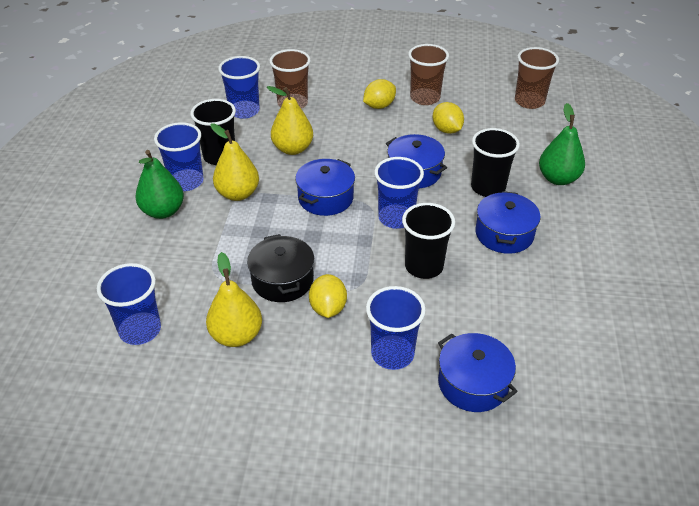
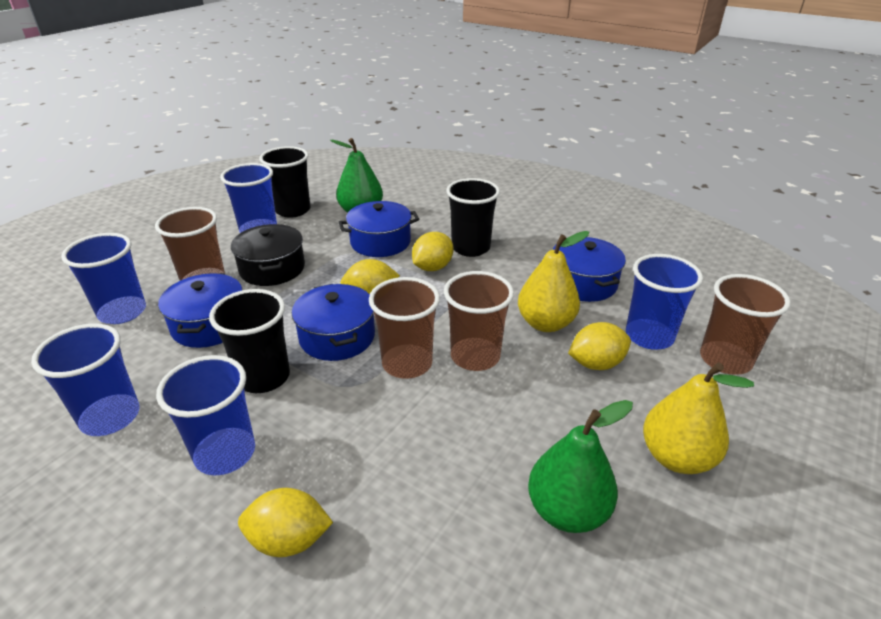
brown cup: 3 -> 4
yellow lemon: 3 -> 4
yellow pear: 3 -> 2

